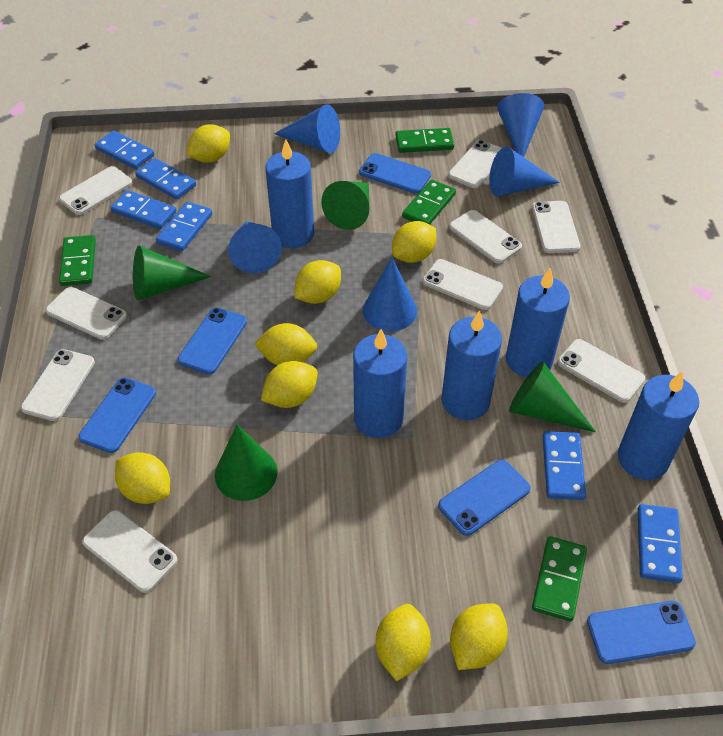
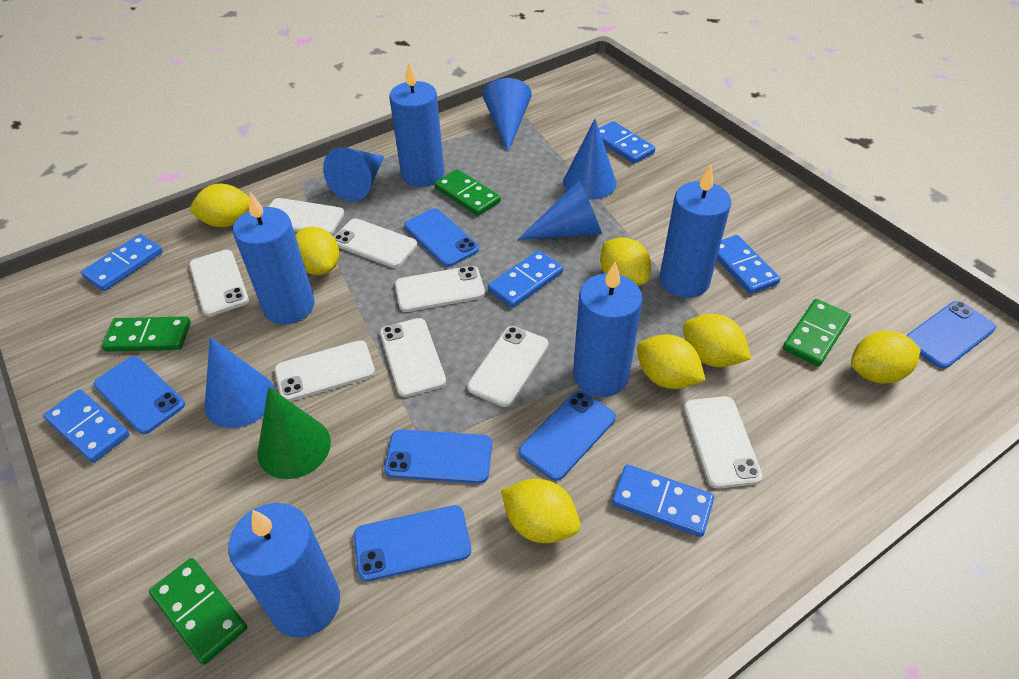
blue phone: 5 -> 6
green cone: 4 -> 1
white phone: 9 -> 8
yellow lemon: 8 -> 7

